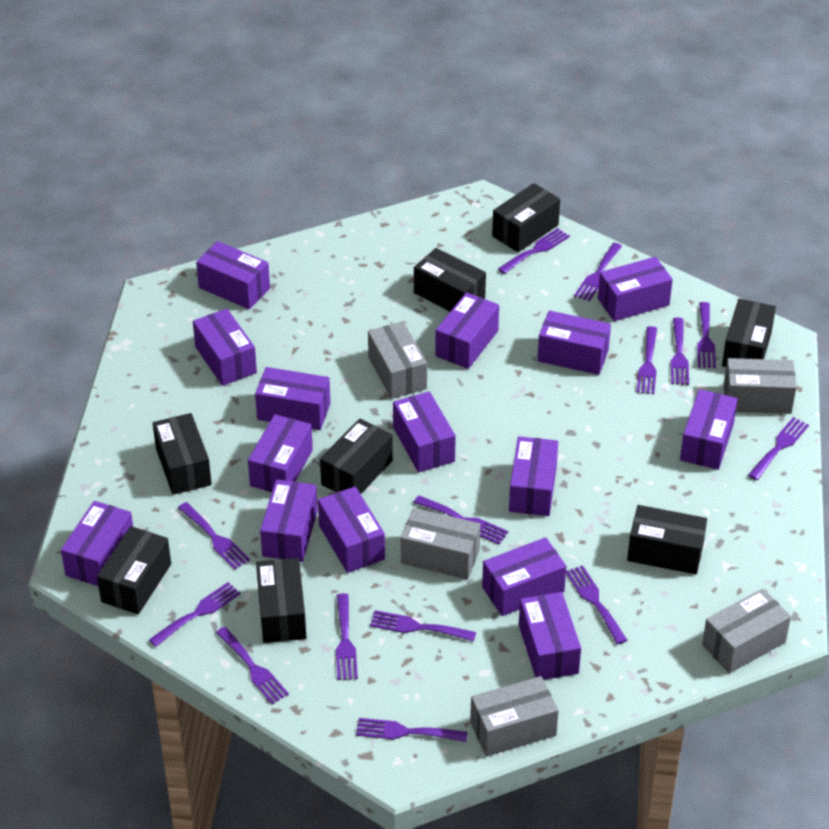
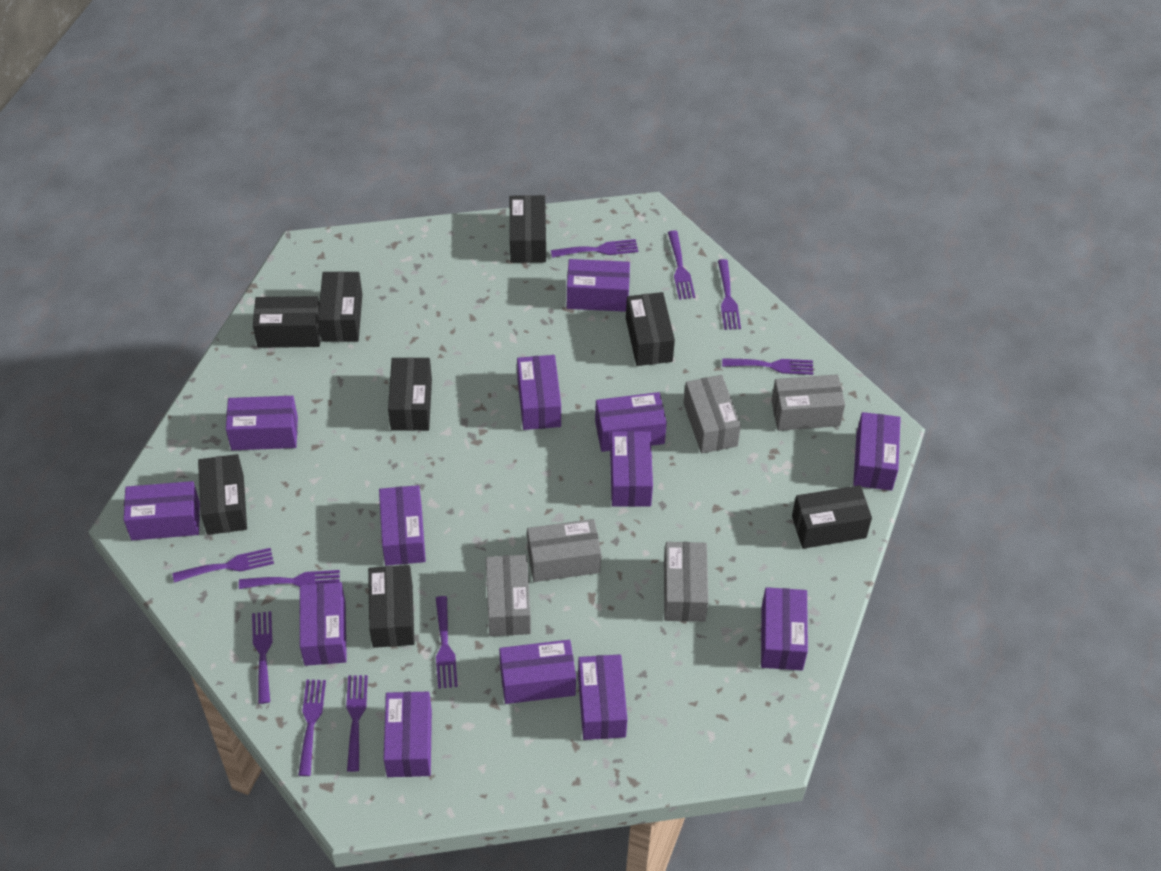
purple box: 15 -> 13
purple fork: 14 -> 10

